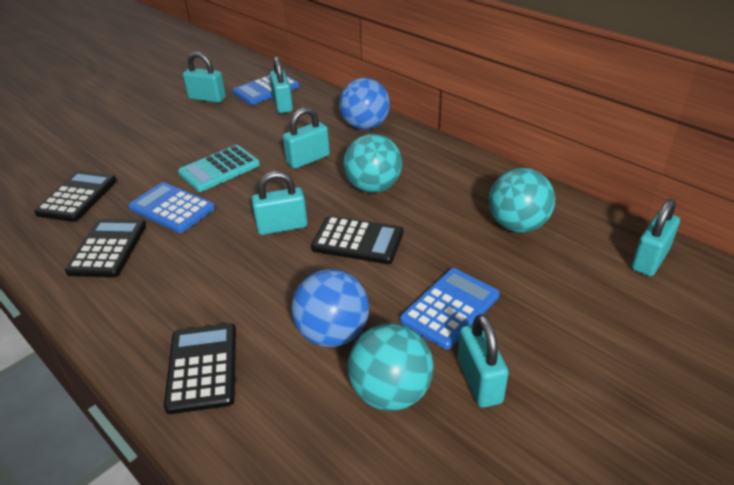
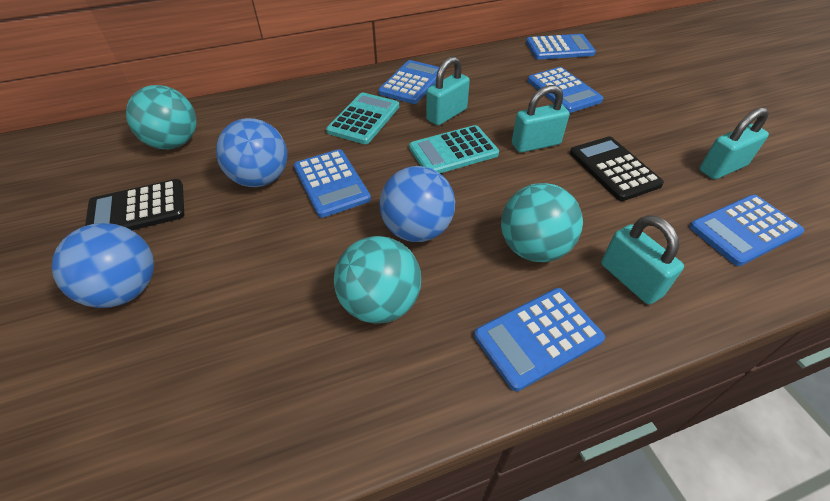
black calculator: 4 -> 2
blue ball: 2 -> 3
blue calculator: 3 -> 6
turquoise calculator: 1 -> 2
turquoise padlock: 6 -> 4

